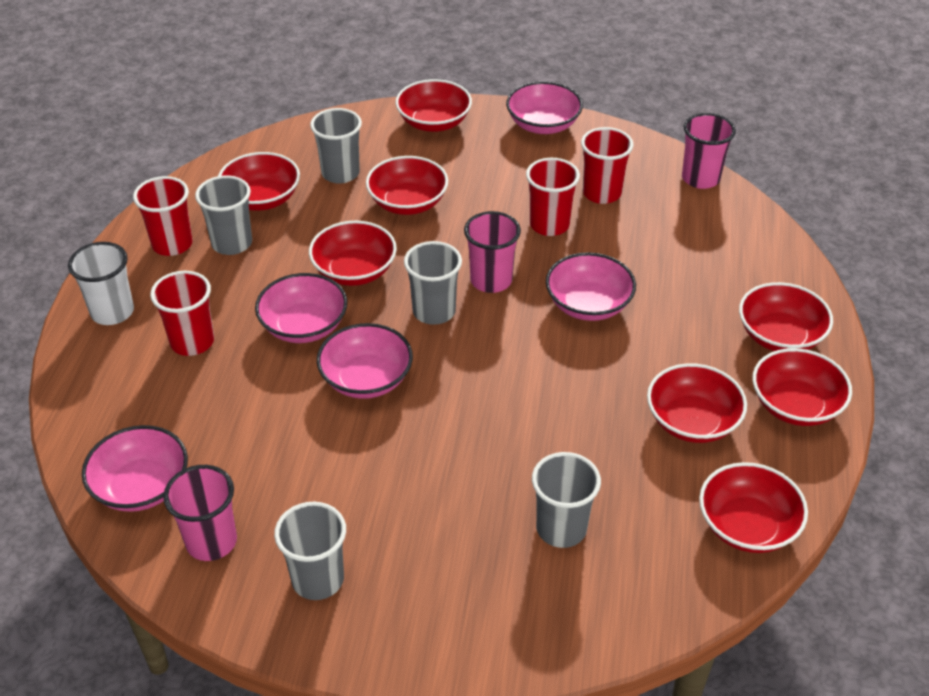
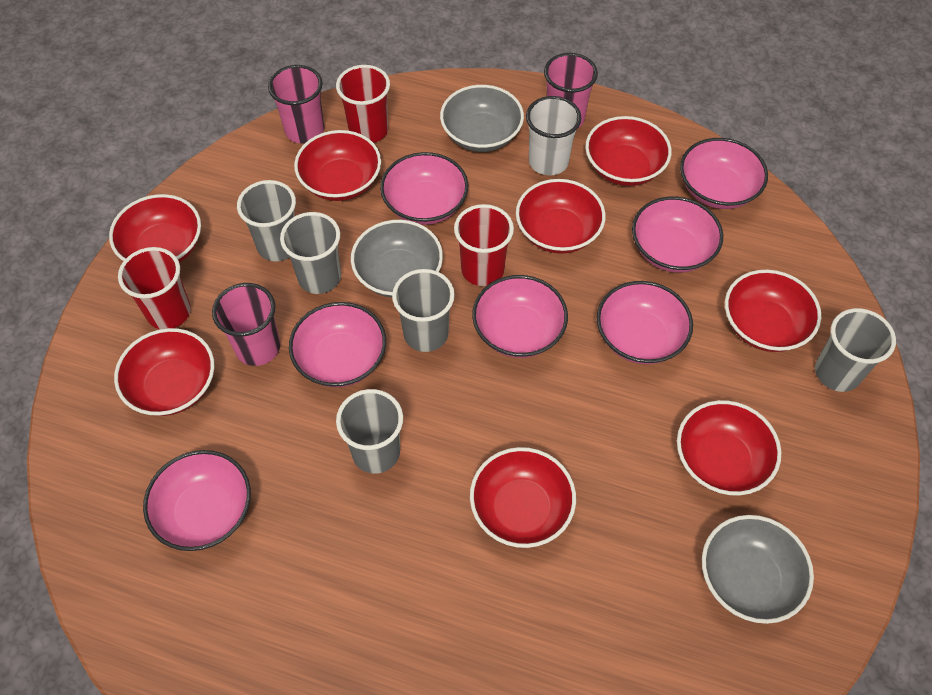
grey bowl: 0 -> 3
pink bowl: 5 -> 7
red cup: 4 -> 3

